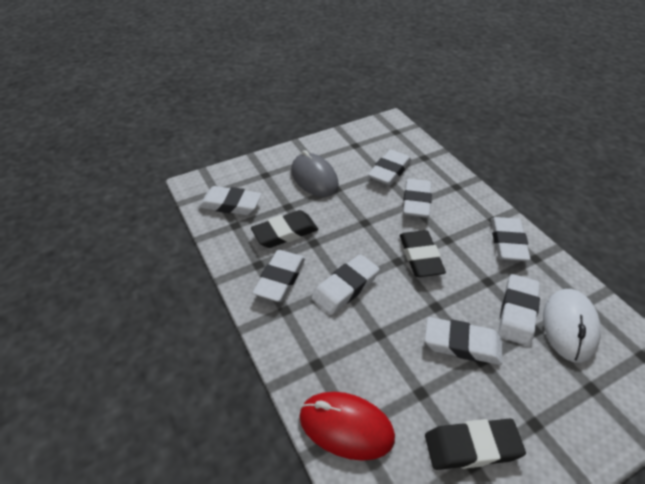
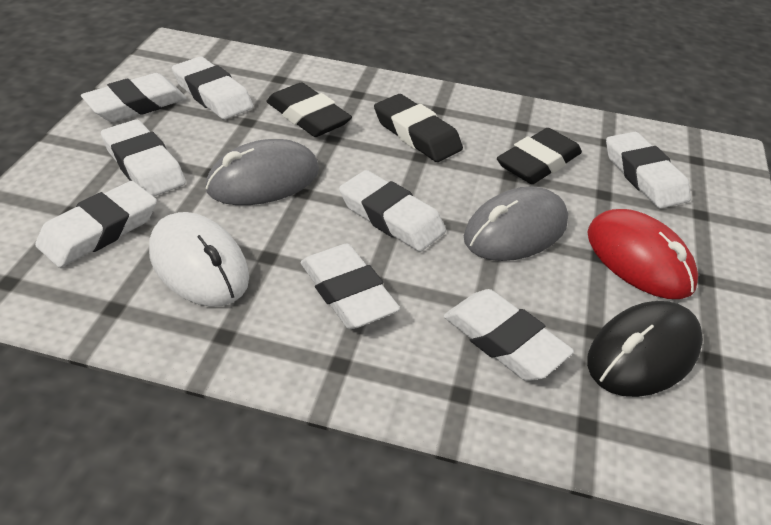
black mouse: 0 -> 1
grey mouse: 1 -> 2

